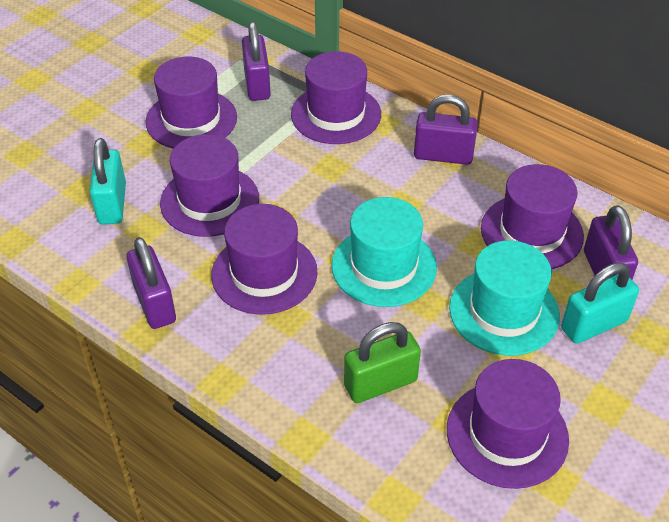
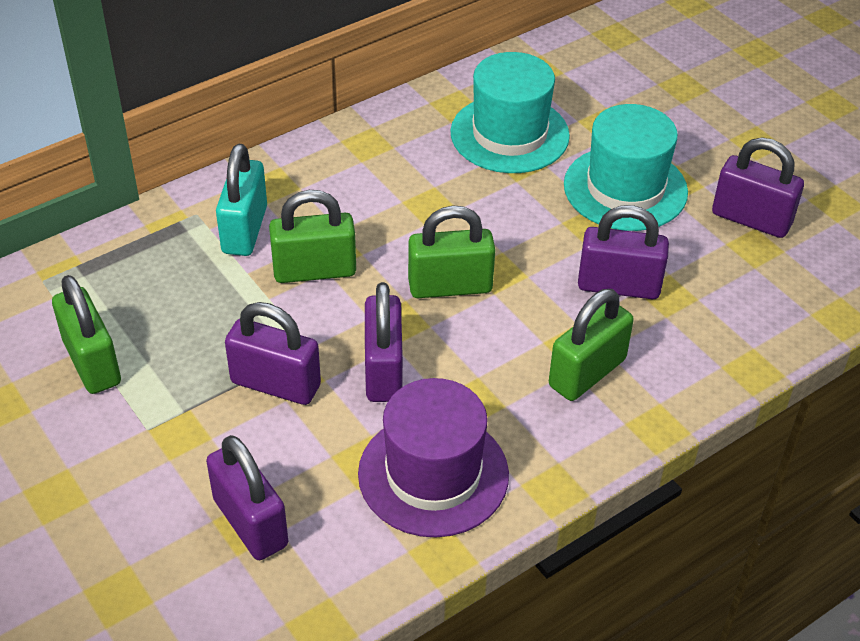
green padlock: 1 -> 4
purple hat: 6 -> 1
purple padlock: 4 -> 5
turquoise padlock: 2 -> 1

